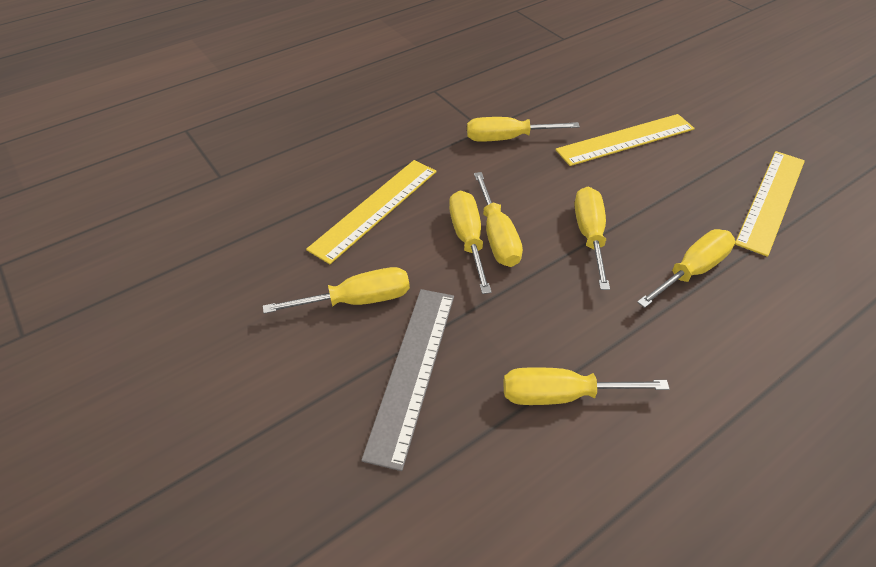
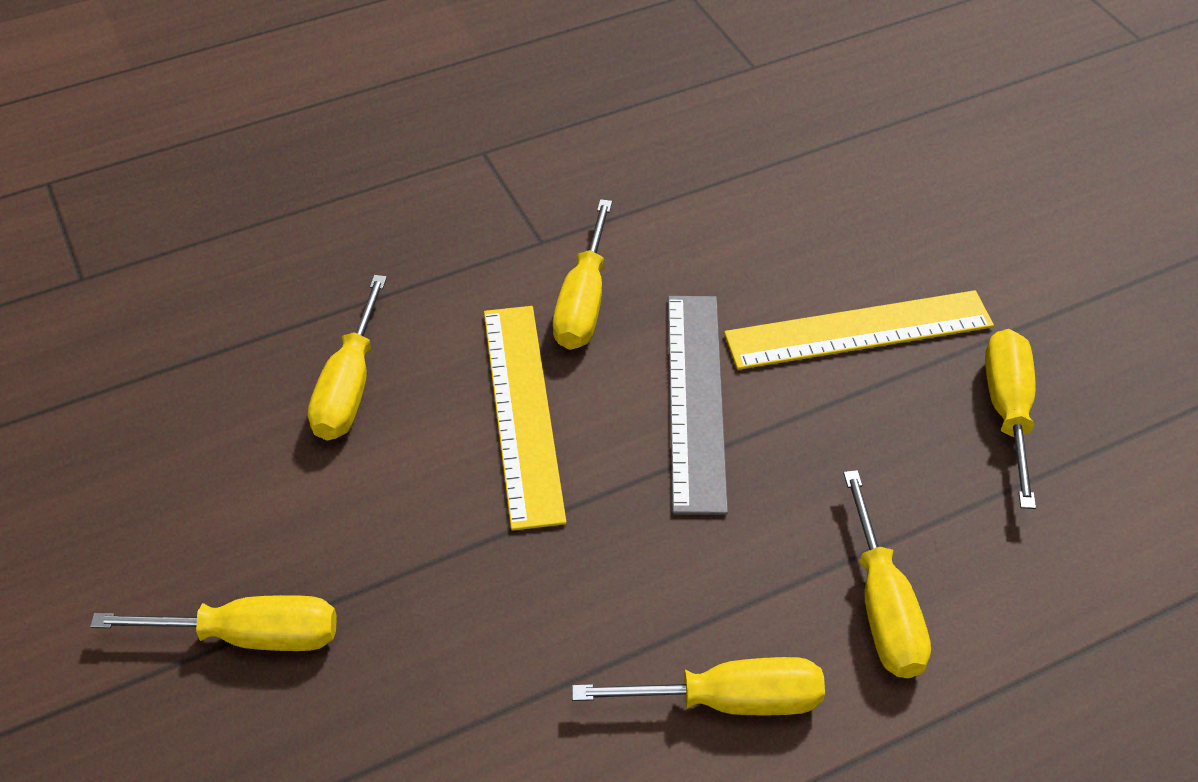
yellow ruler: 3 -> 2
yellow screwdriver: 7 -> 6

